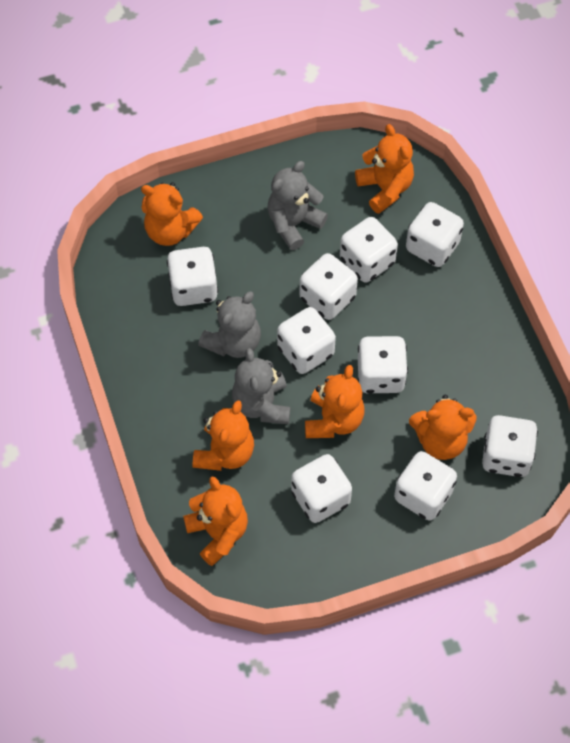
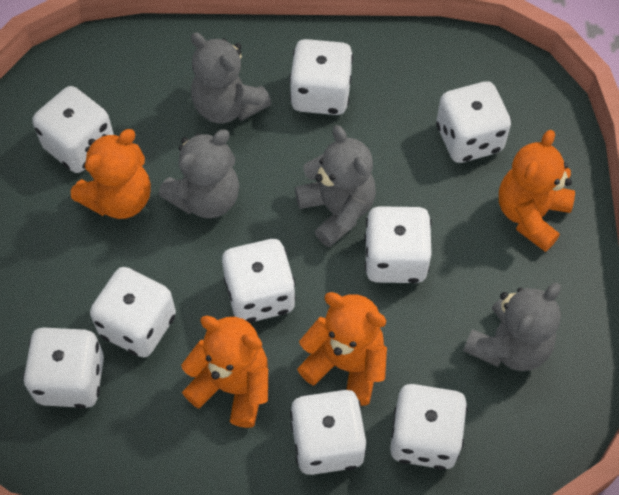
grey teddy bear: 3 -> 4
orange teddy bear: 6 -> 4

